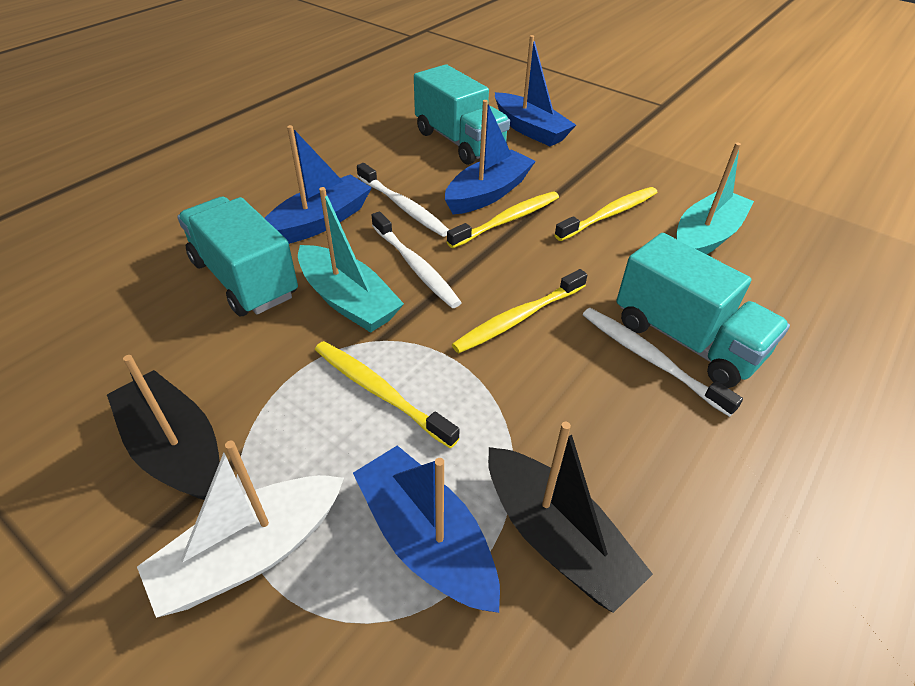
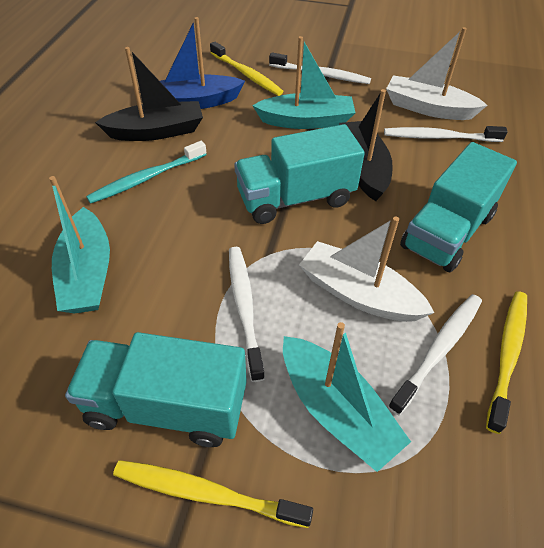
blue boat: 4 -> 1
turquoise boat: 2 -> 3
turquoise toothbrush: 0 -> 1
white boat: 1 -> 2
white toothbrush: 3 -> 4
yellow toothbrush: 4 -> 3

